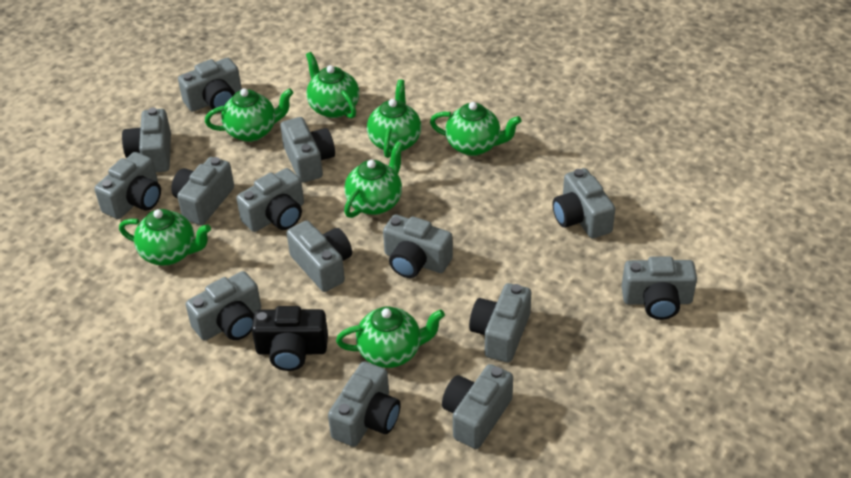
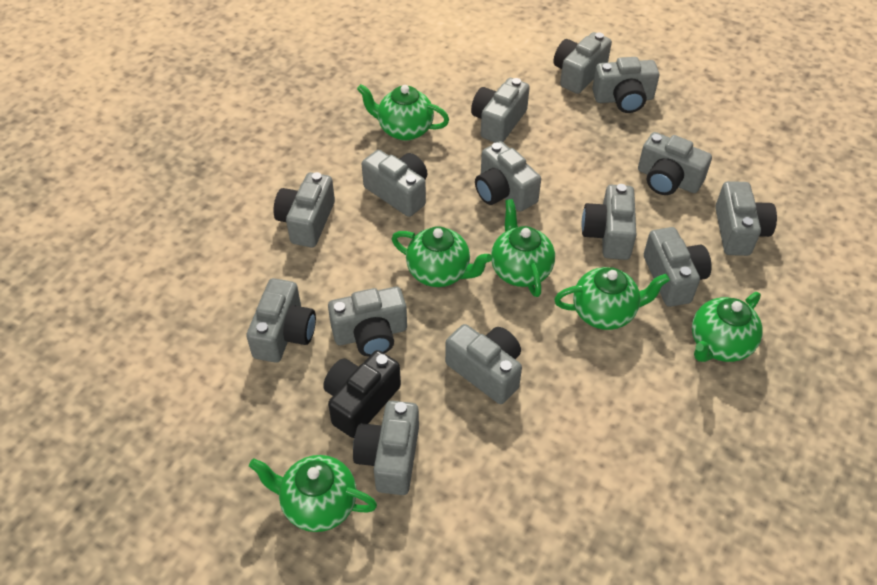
green teapot: 7 -> 6

